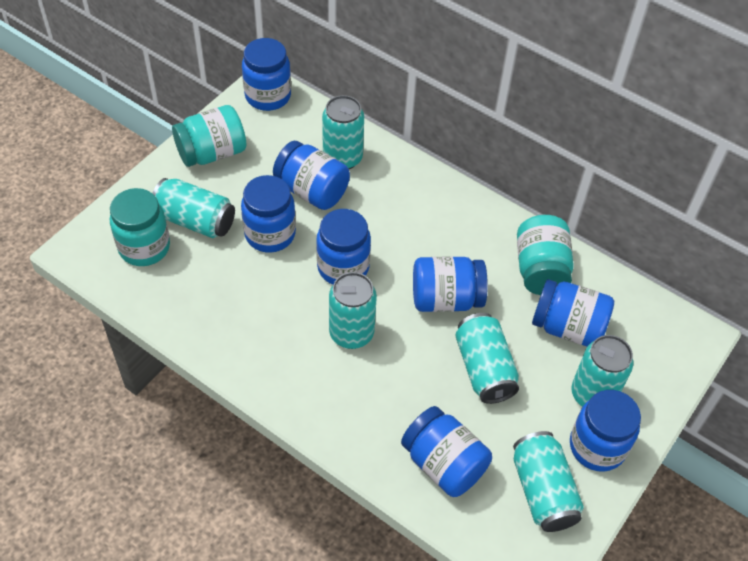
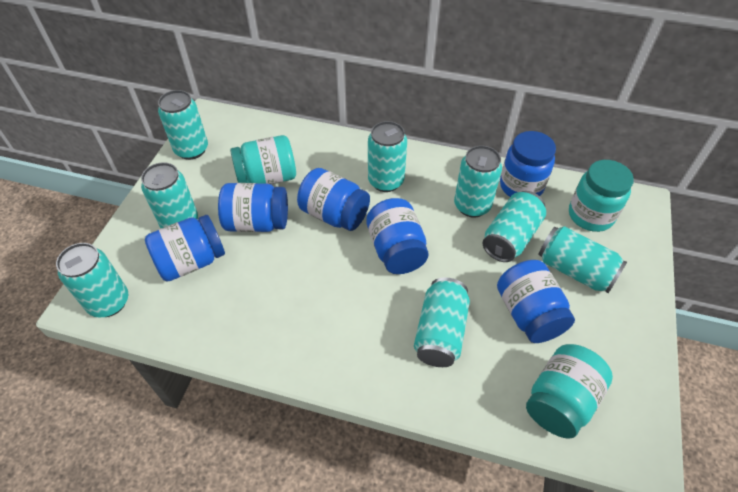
blue jar: 8 -> 6
turquoise can: 6 -> 8

